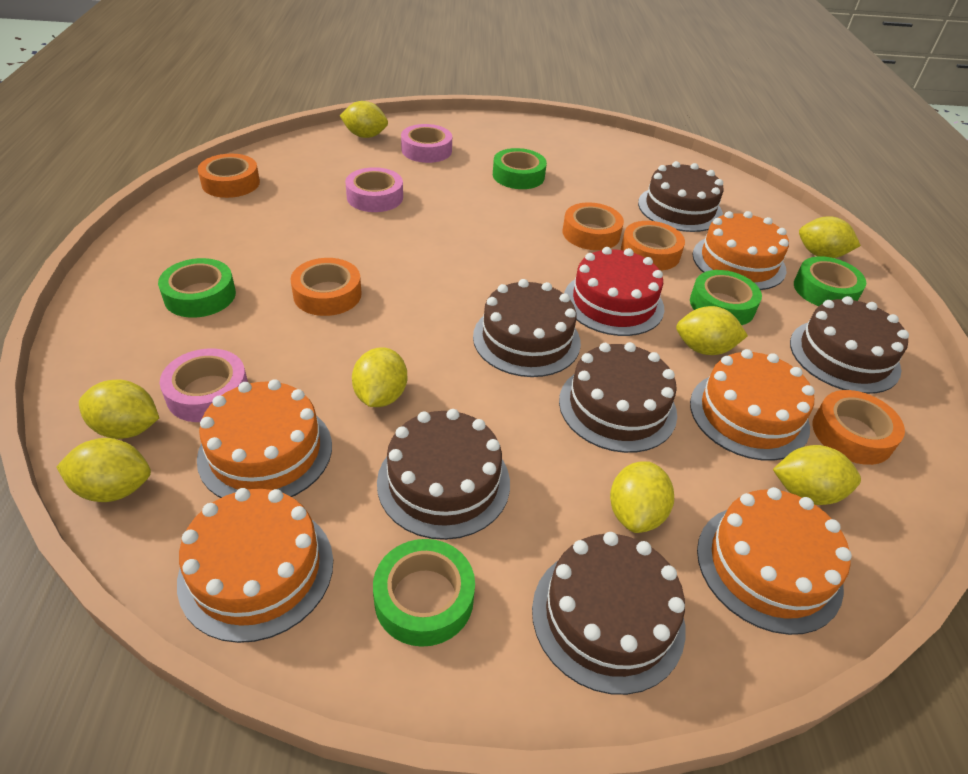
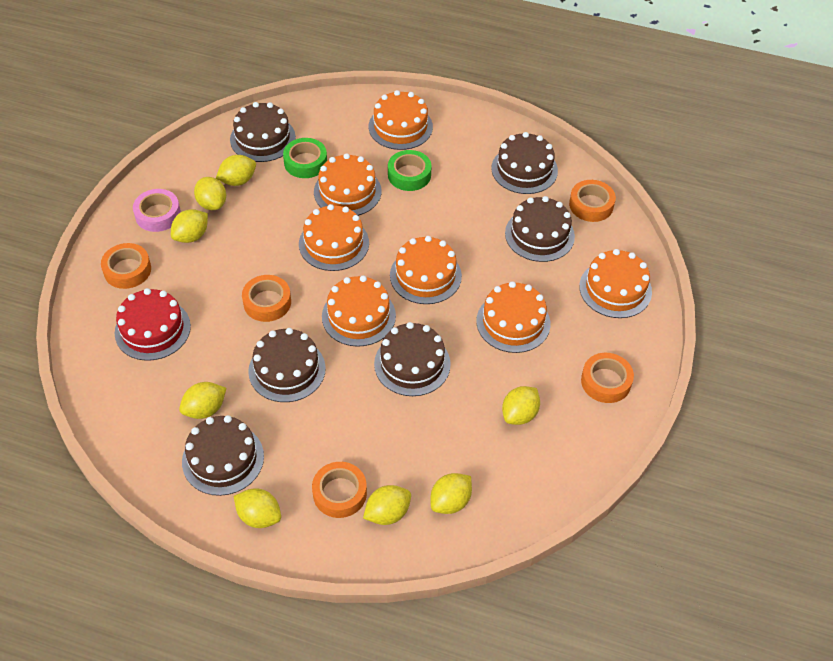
green tape: 5 -> 2
orange cake: 5 -> 7
pink tape: 3 -> 1

